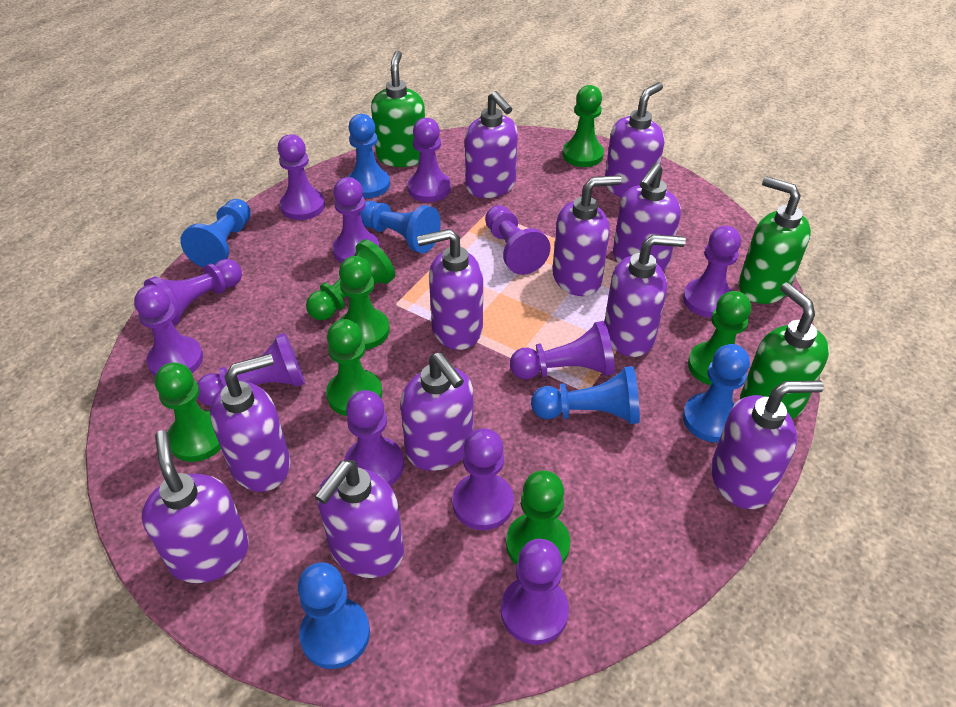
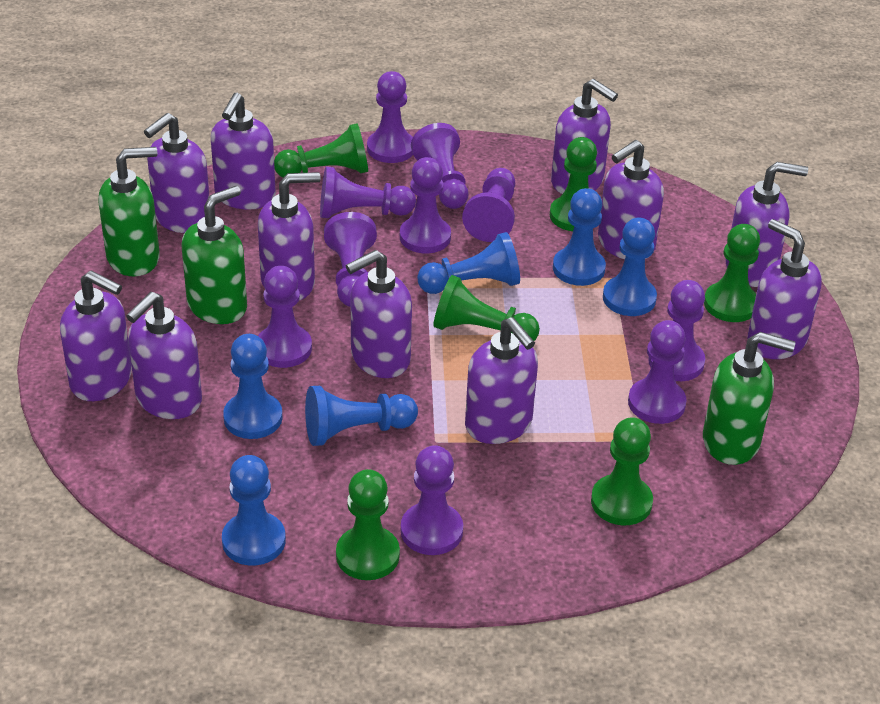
green pawn: 7 -> 6
purple pawn: 12 -> 10

